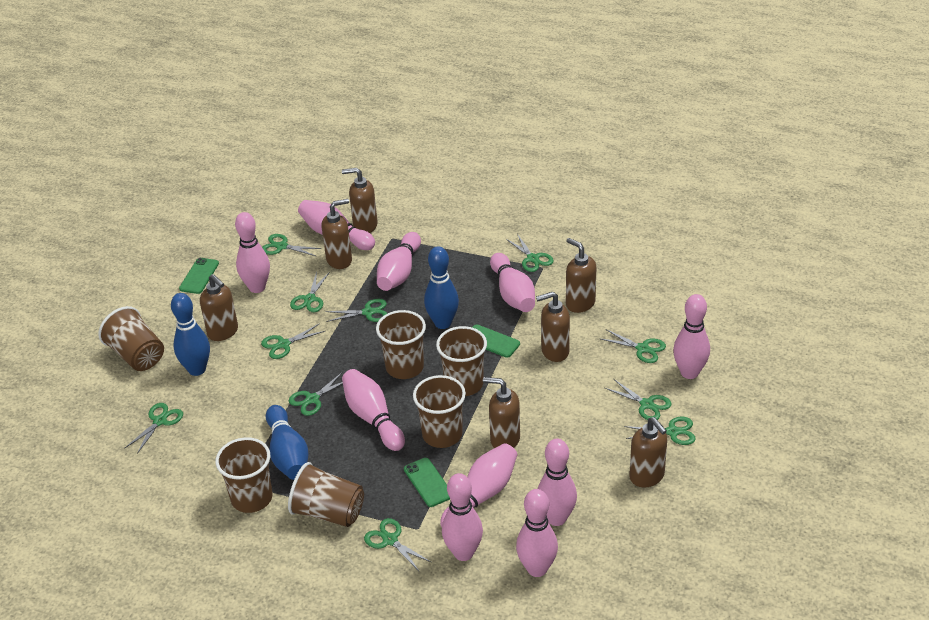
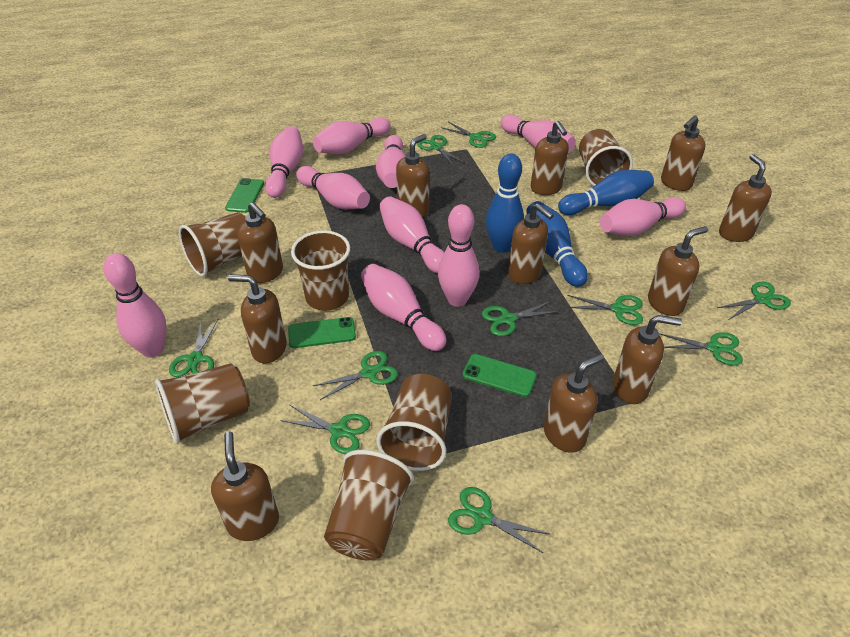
brown soap dispenser: 7 -> 11
green scissors: 11 -> 10

